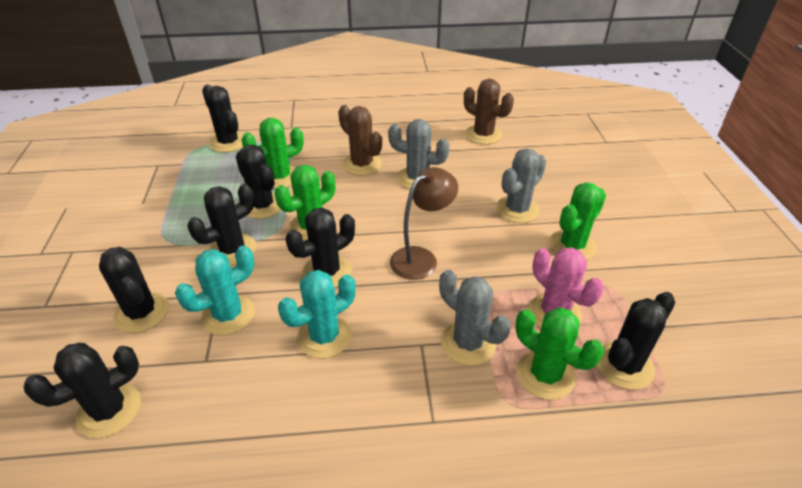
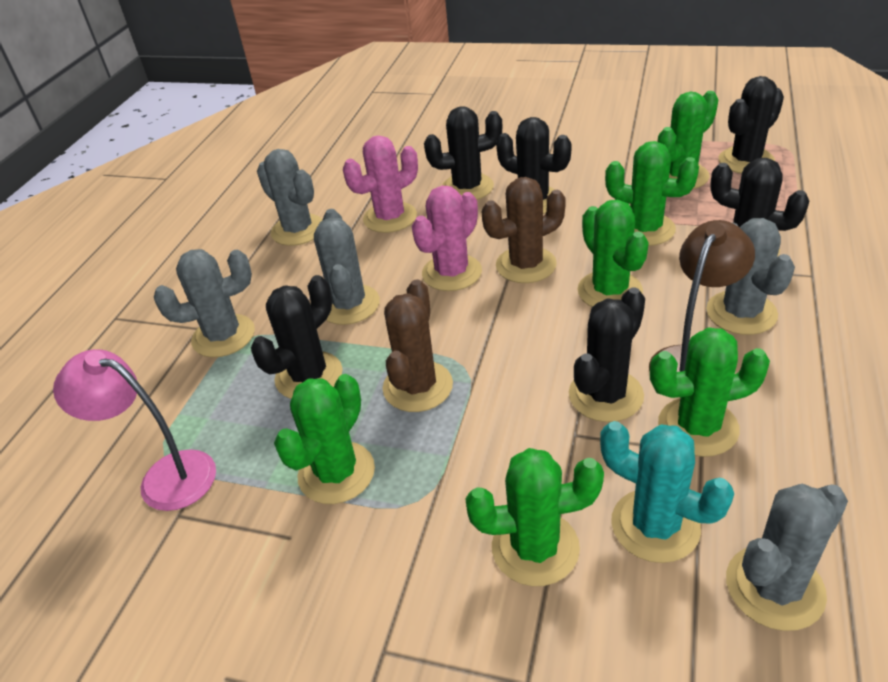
black cactus: 7 -> 6
green cactus: 4 -> 6
grey cactus: 3 -> 5
pink cactus: 1 -> 2
pink lamp: 0 -> 1
turquoise cactus: 2 -> 1

